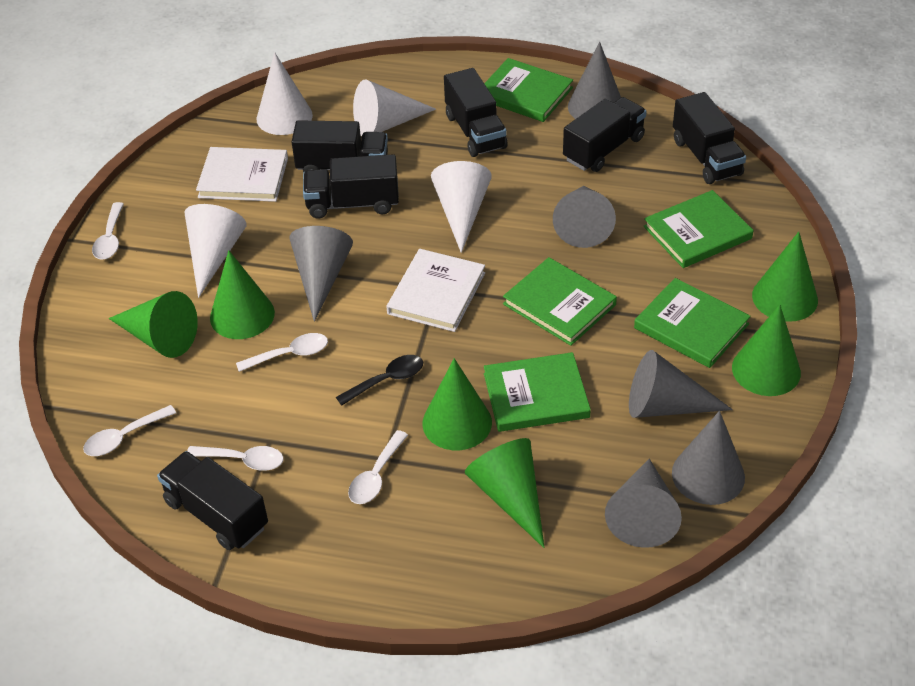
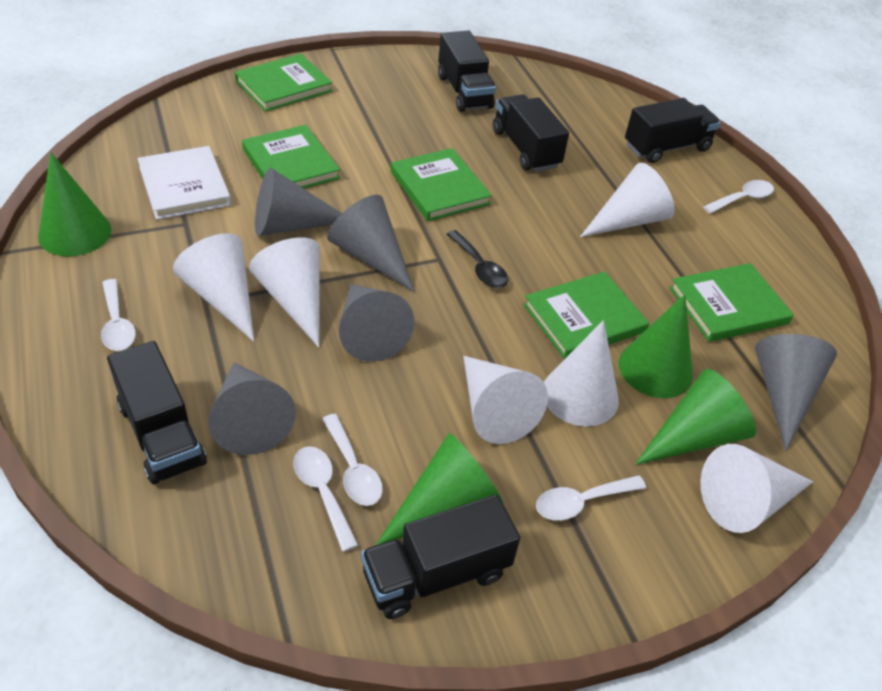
black truck: 6 -> 5
green cone: 6 -> 4
grey cone: 6 -> 5
white book: 2 -> 1
white cone: 4 -> 6

